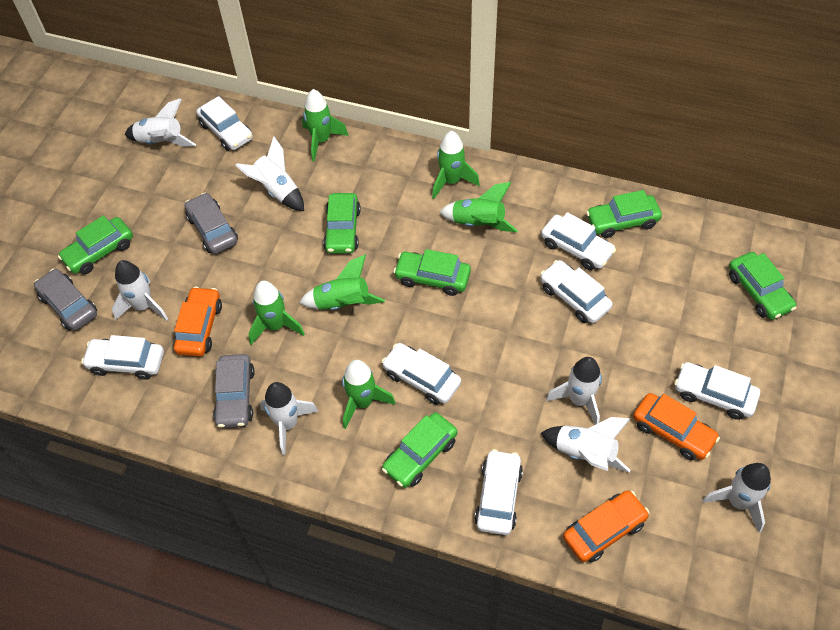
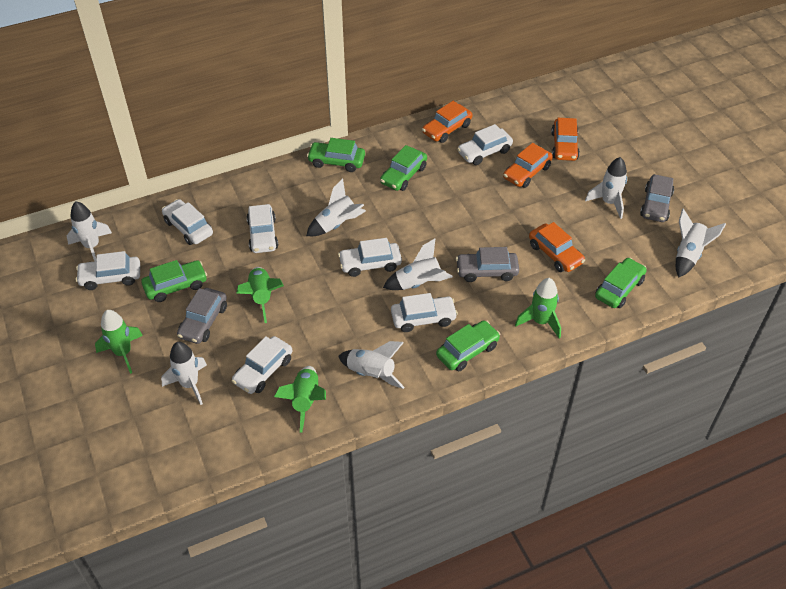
green car: 6 -> 5
green rocket: 6 -> 4
orange car: 3 -> 4

